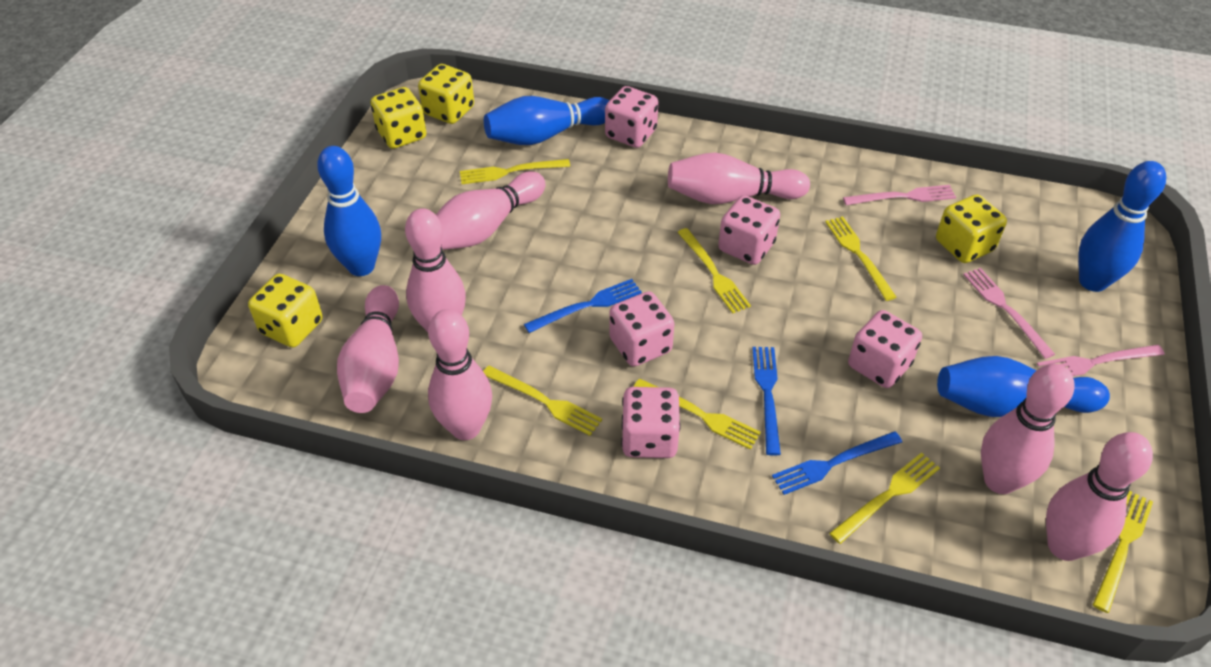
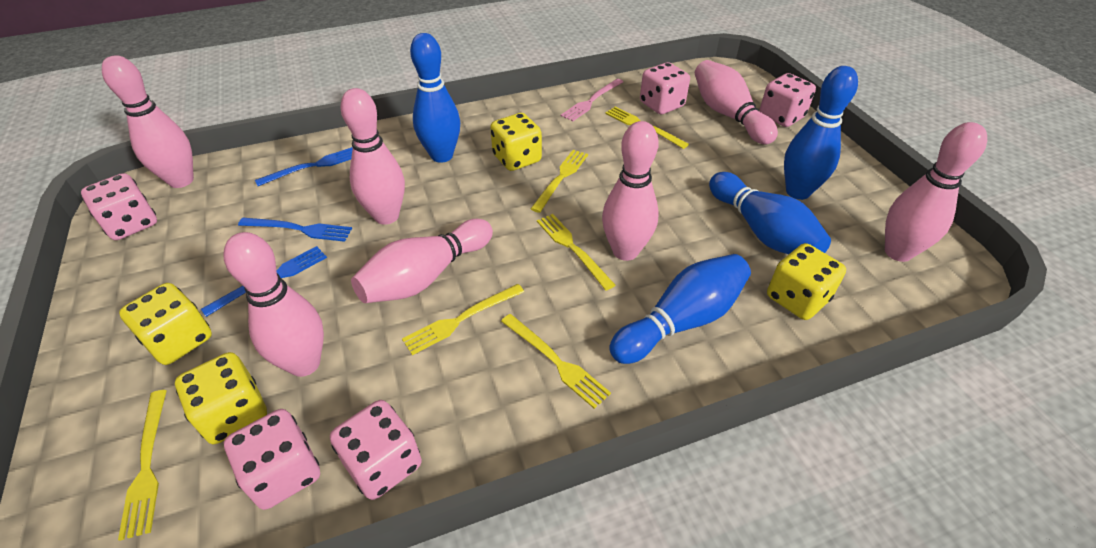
pink fork: 3 -> 1
yellow fork: 7 -> 6

